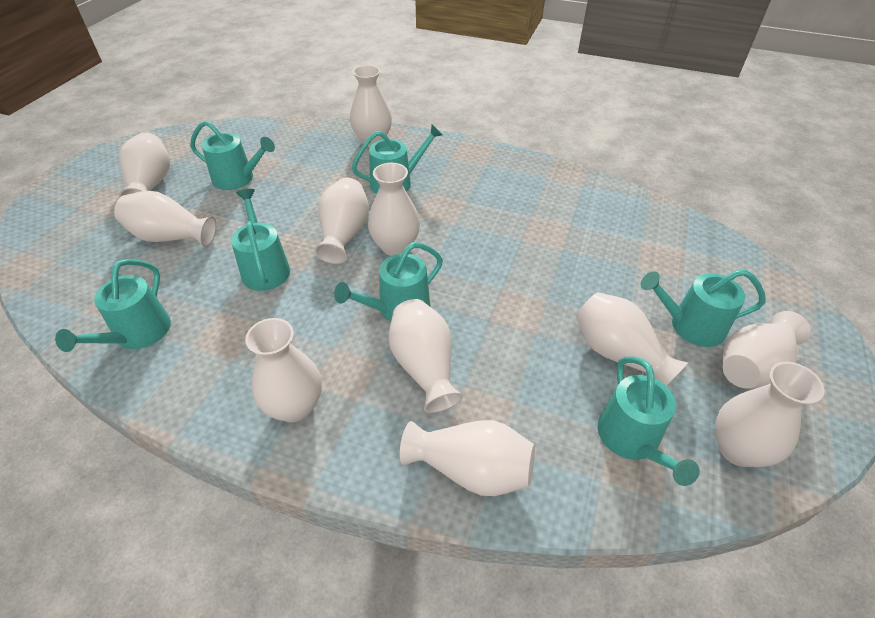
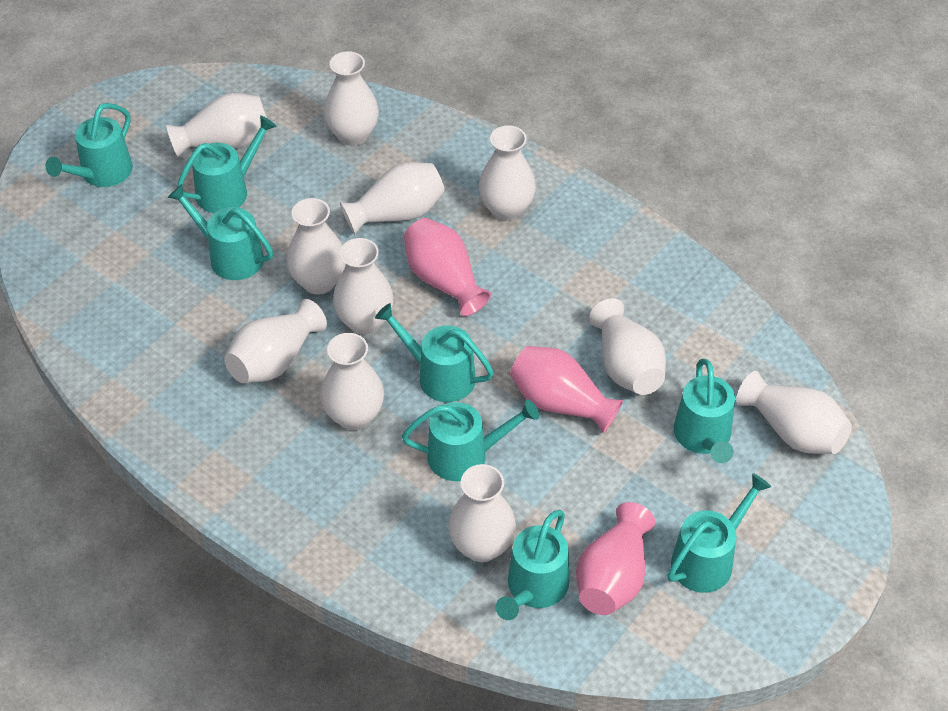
pink vase: 0 -> 3
turquoise watering can: 7 -> 8

